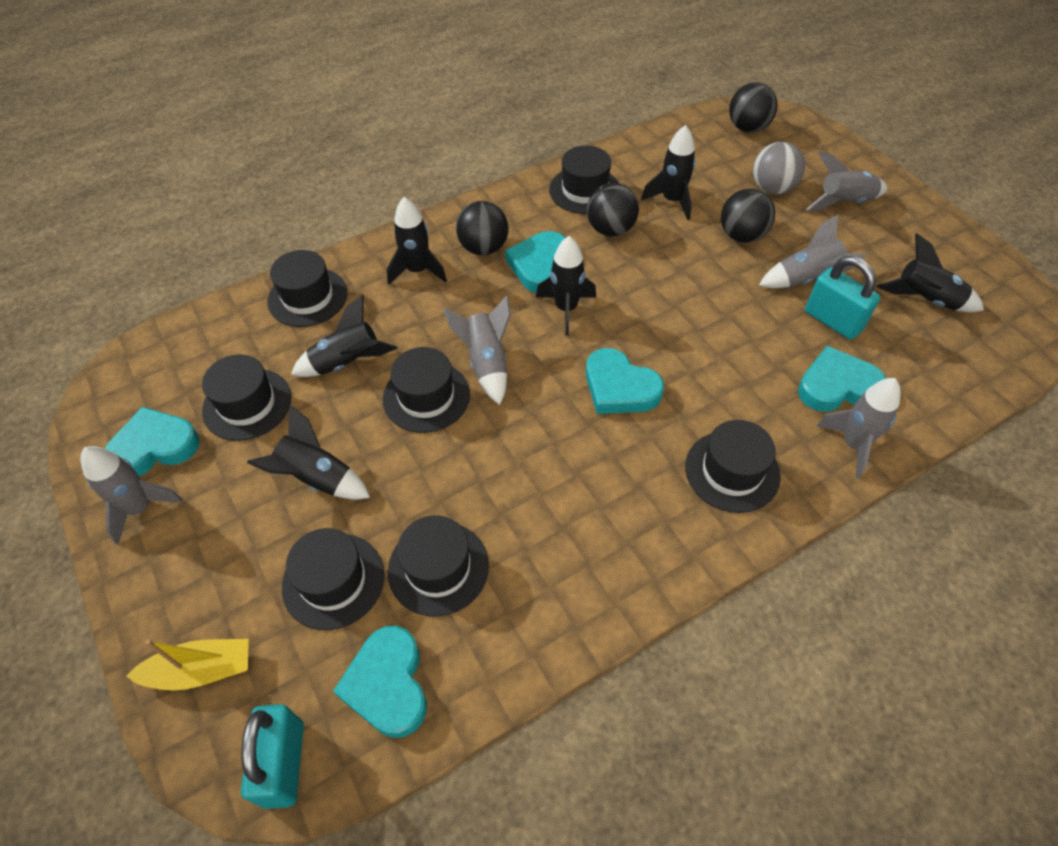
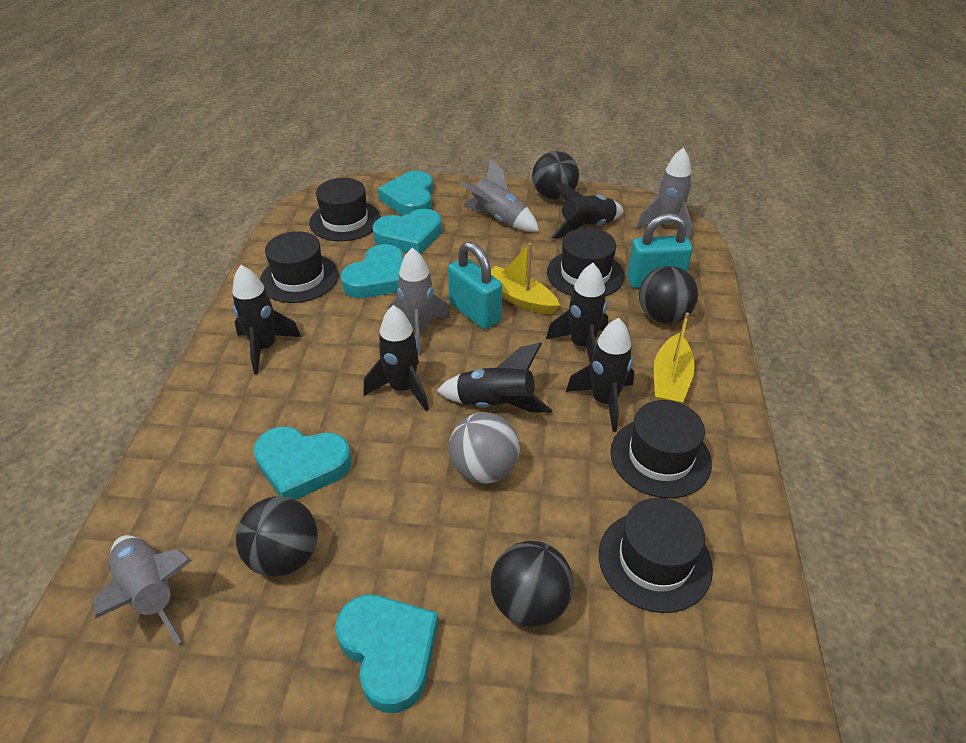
black hat: 7 -> 5
grey rocket: 5 -> 4
yellow boat: 1 -> 2

